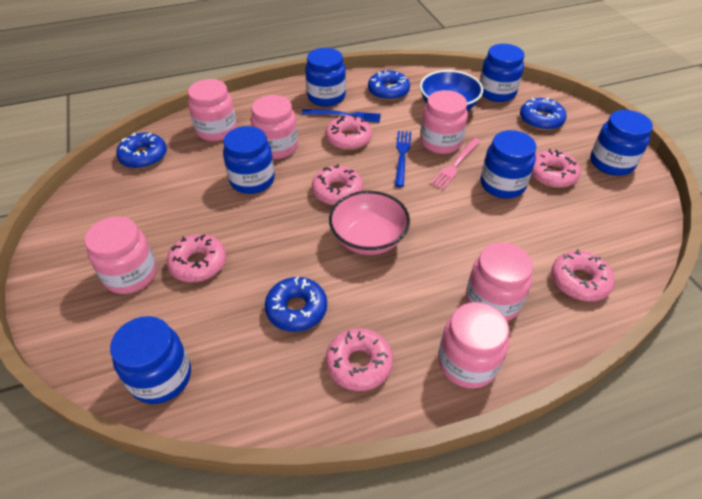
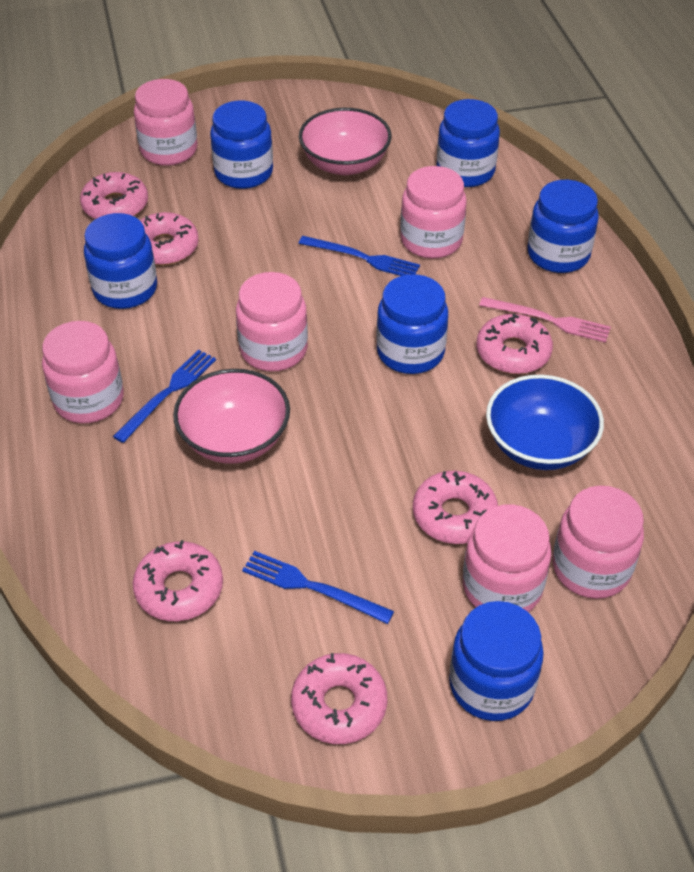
blue donut: 4 -> 0
blue fork: 2 -> 3
pink bowl: 1 -> 2

